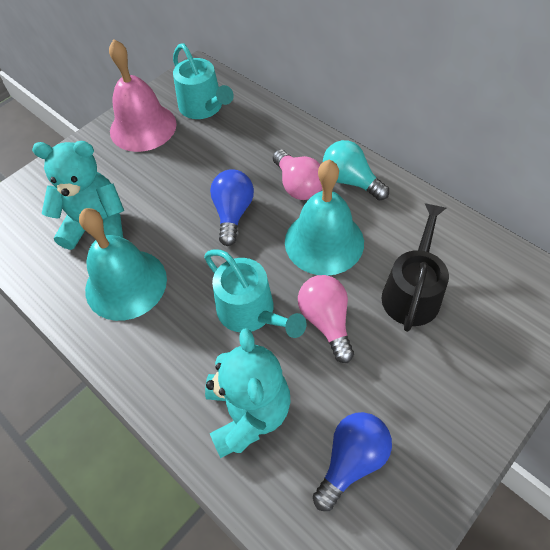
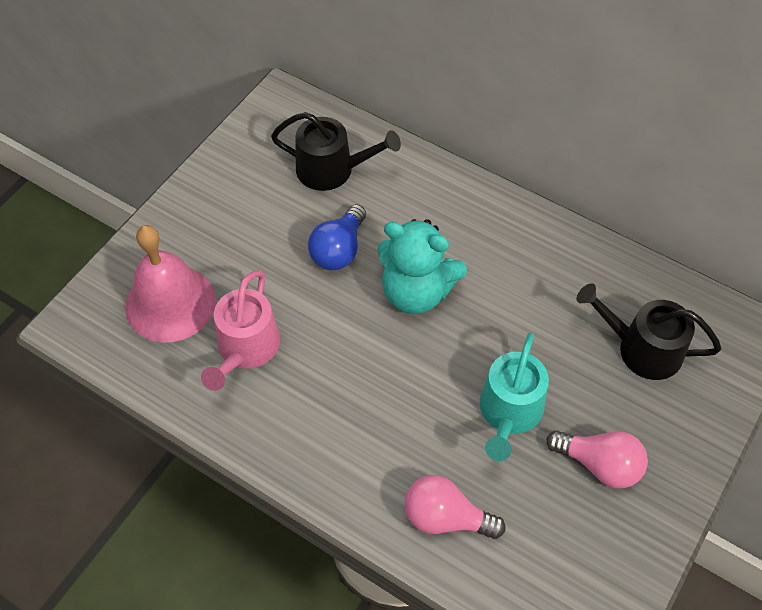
black watering can: 1 -> 2
blue light bulb: 2 -> 1
pink watering can: 0 -> 1
turquoise bell: 2 -> 0
turquoise light bulb: 1 -> 0
turquoise teddy bear: 2 -> 1
turquoise watering can: 2 -> 1

